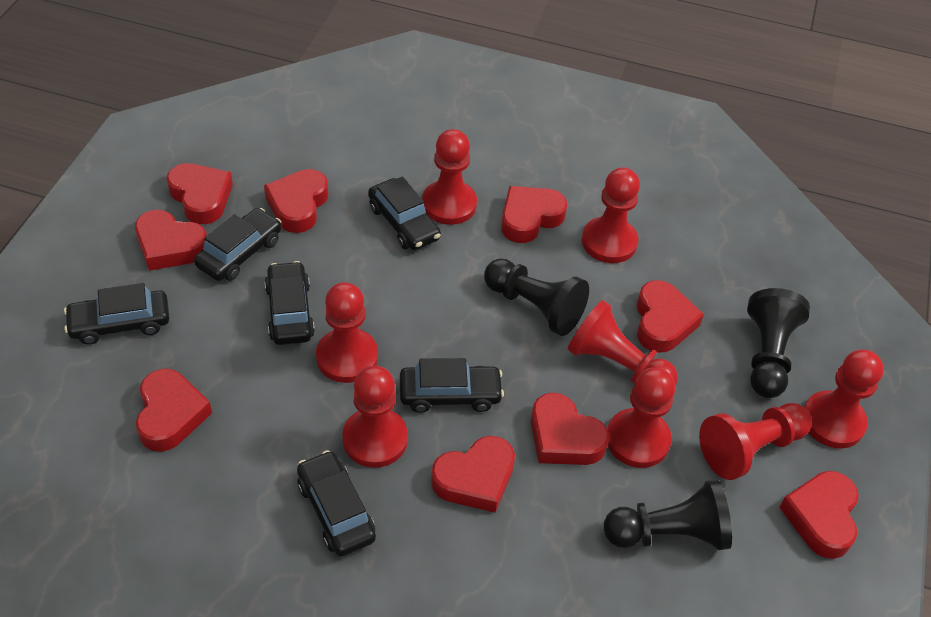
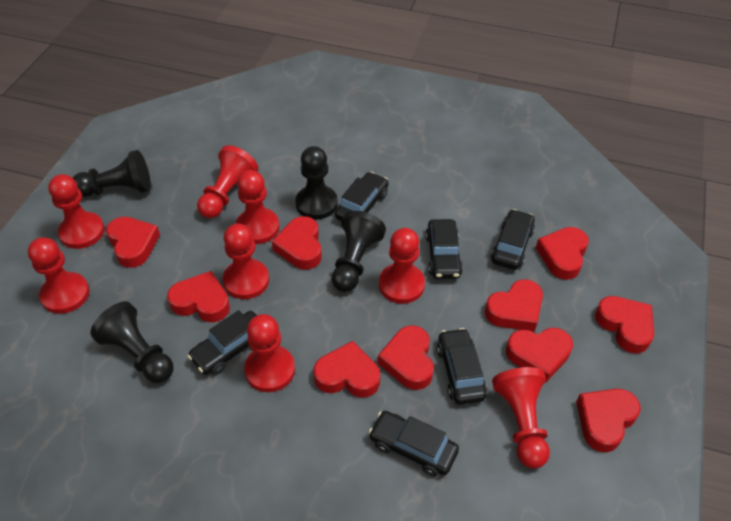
black pawn: 3 -> 4
red heart: 9 -> 10

